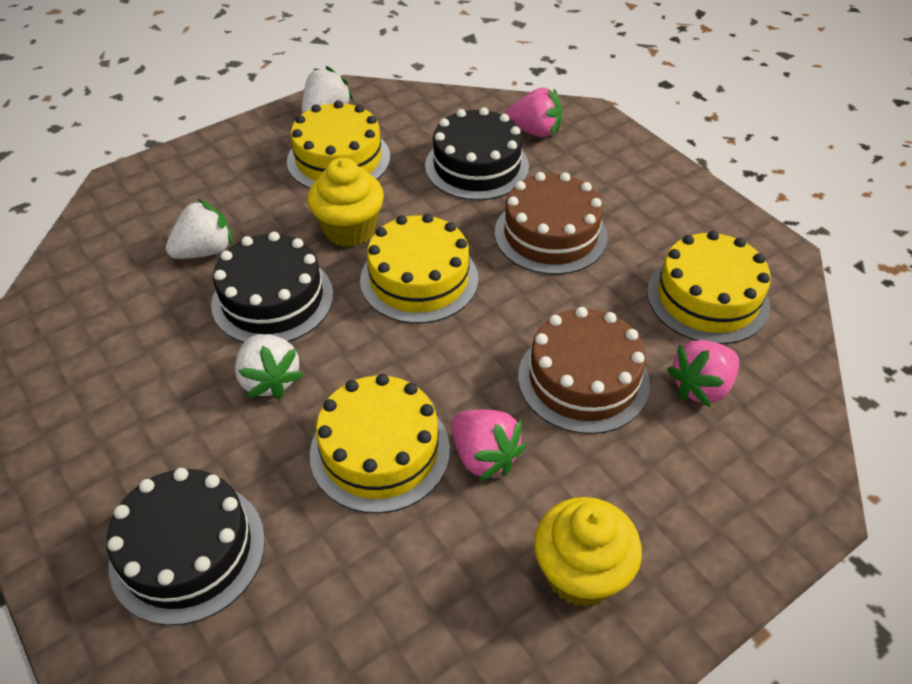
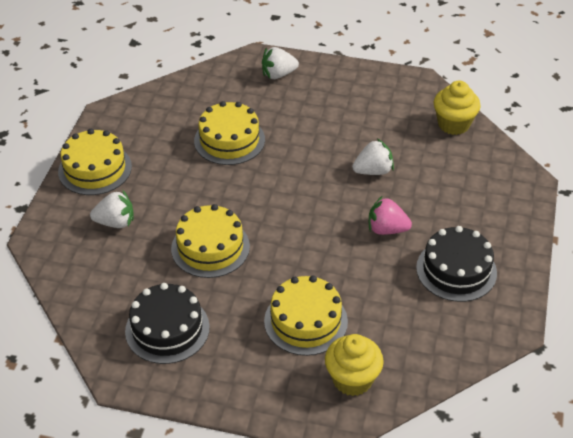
black cake: 3 -> 2
brown cake: 2 -> 0
pink strawberry: 3 -> 1

